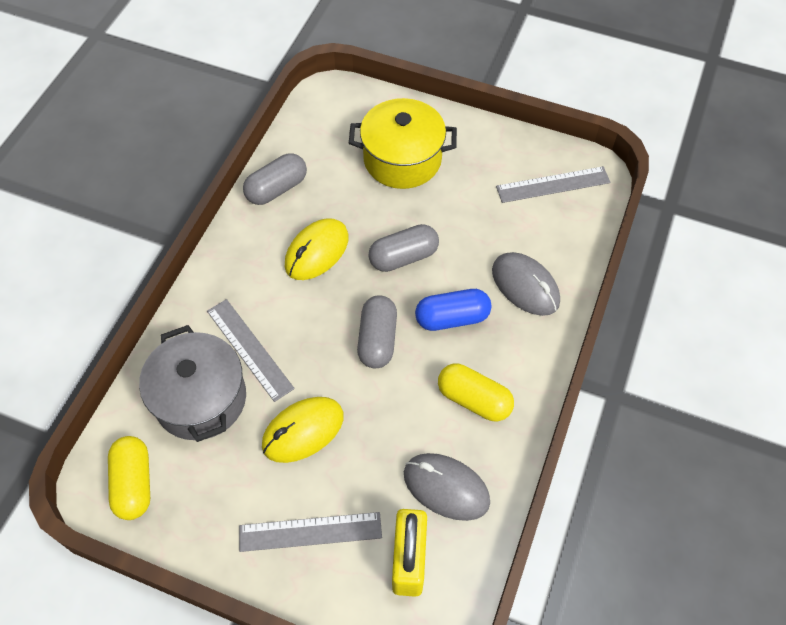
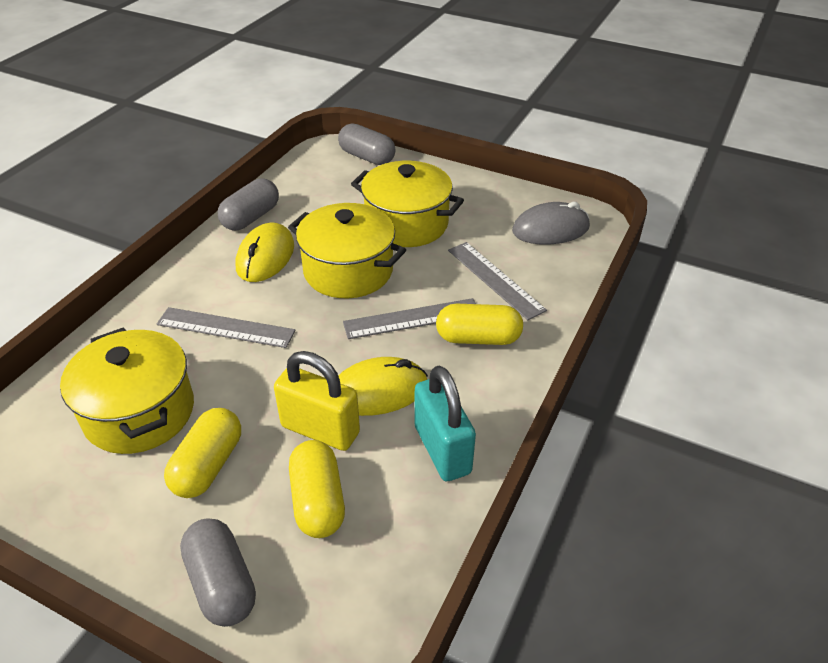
blue capsule: 1 -> 0
grey mouse: 2 -> 1
grey pot: 1 -> 0
turquoise padlock: 0 -> 1
yellow capsule: 2 -> 3
yellow pot: 1 -> 3

